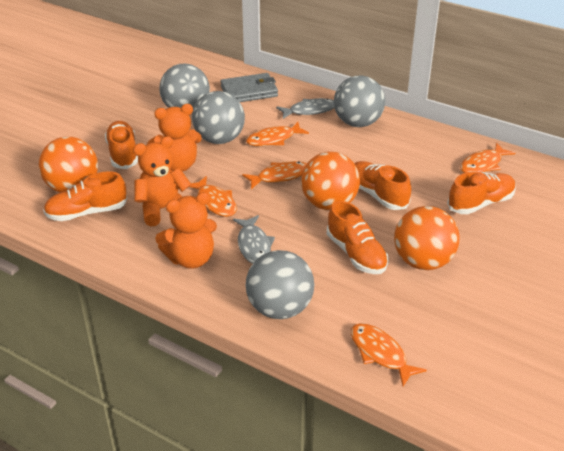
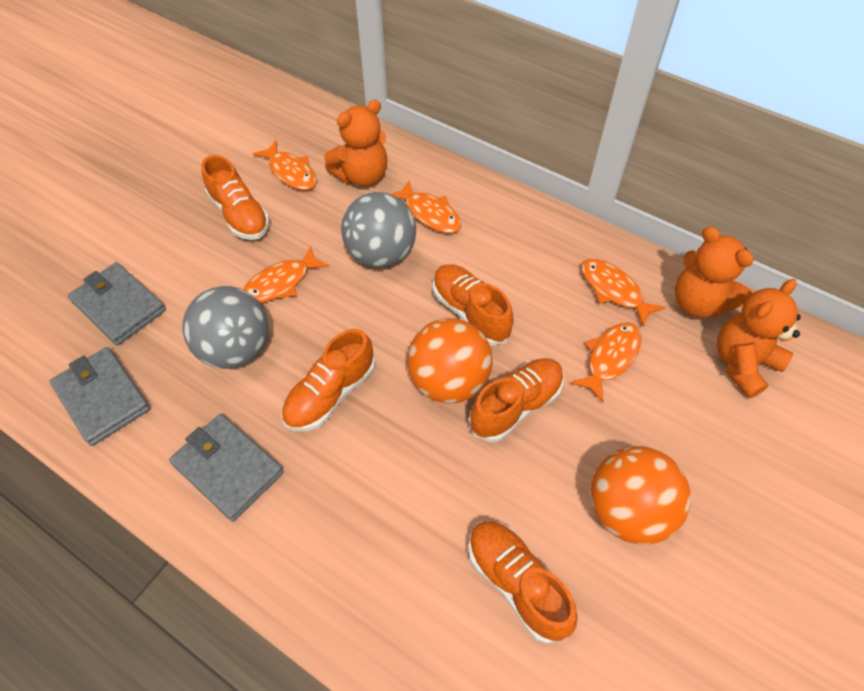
grey ball: 4 -> 2
grey fish: 2 -> 0
grey wallet: 1 -> 3
orange ball: 3 -> 2

